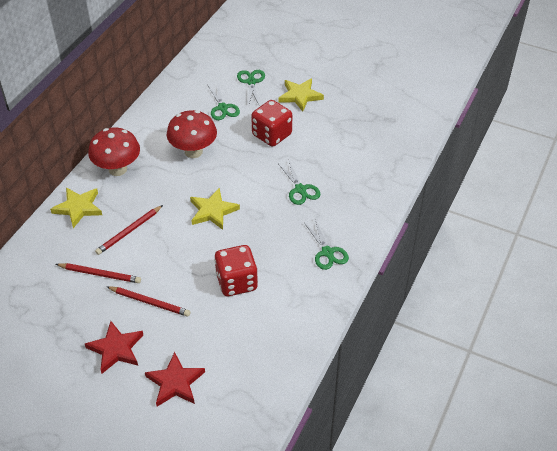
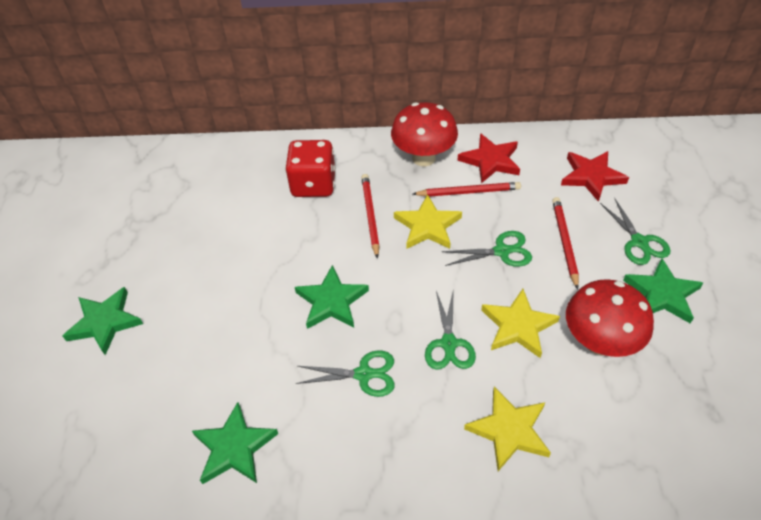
green star: 0 -> 4
red dice: 2 -> 1

